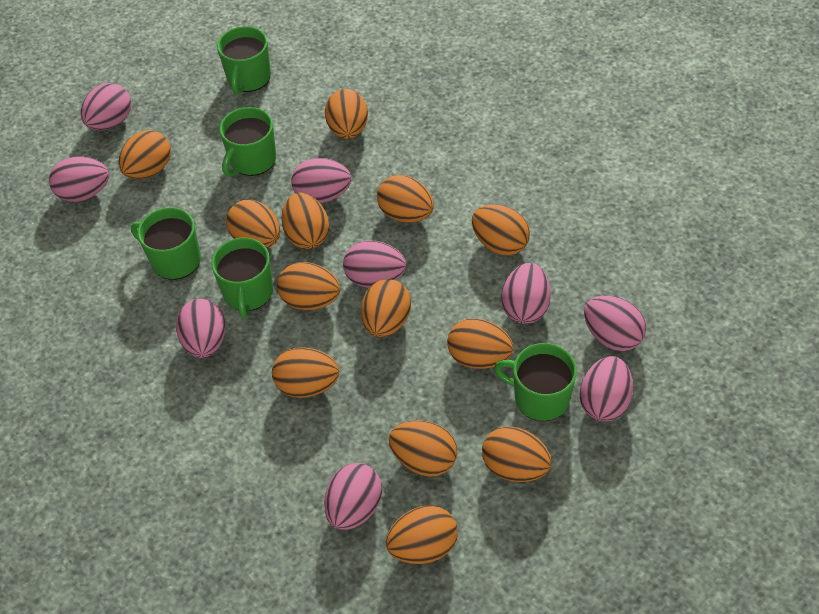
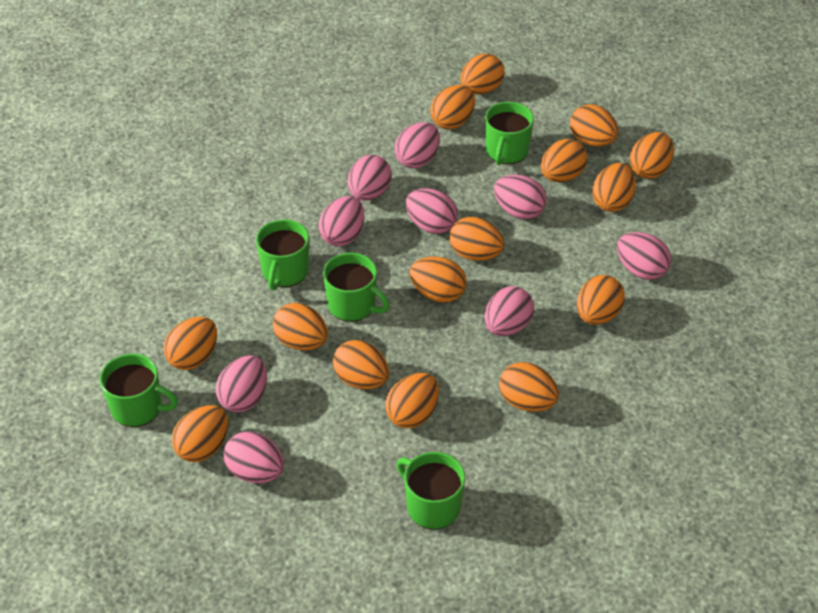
orange egg: 13 -> 15

